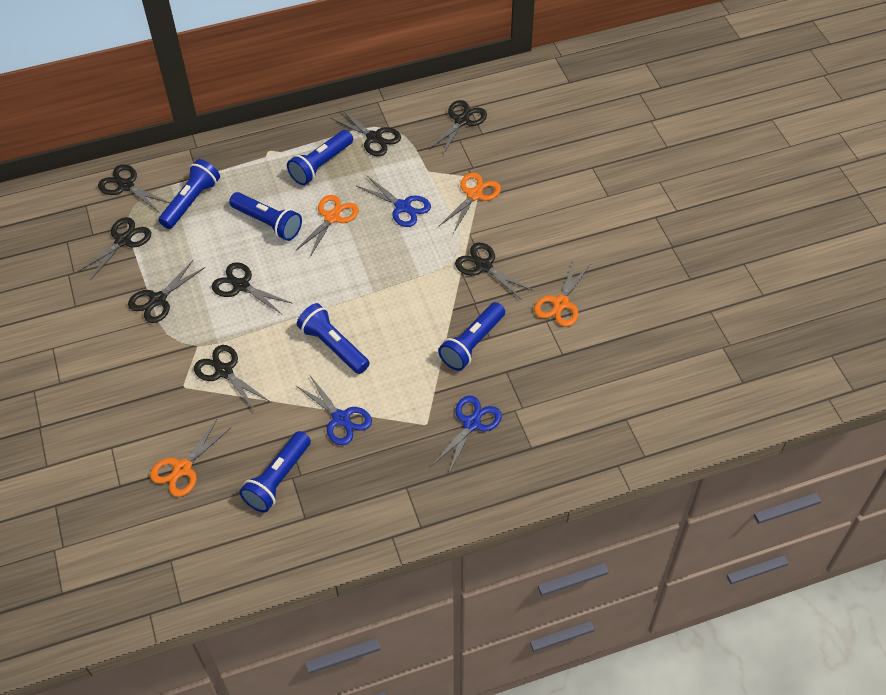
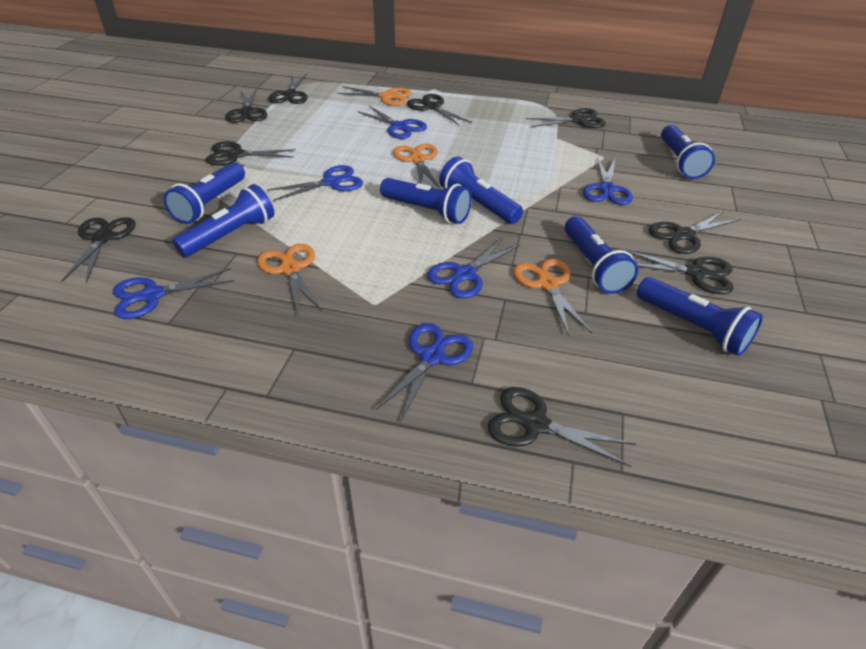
black scissors: 8 -> 9
blue flashlight: 6 -> 7
blue scissors: 3 -> 6

